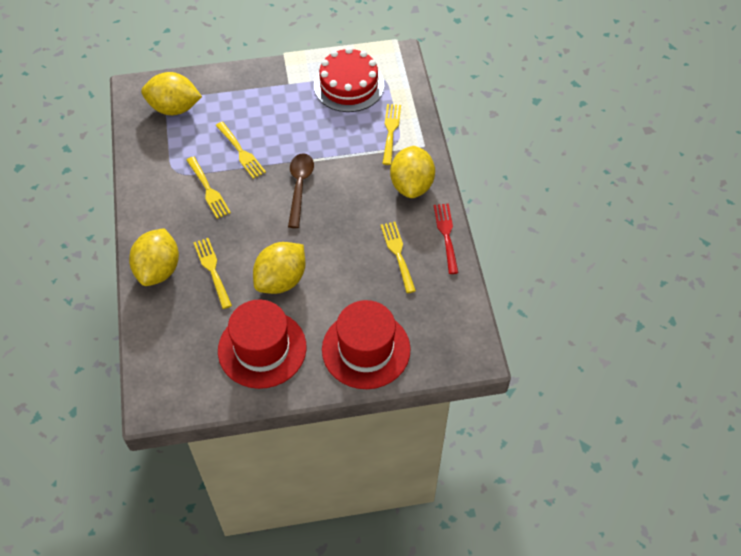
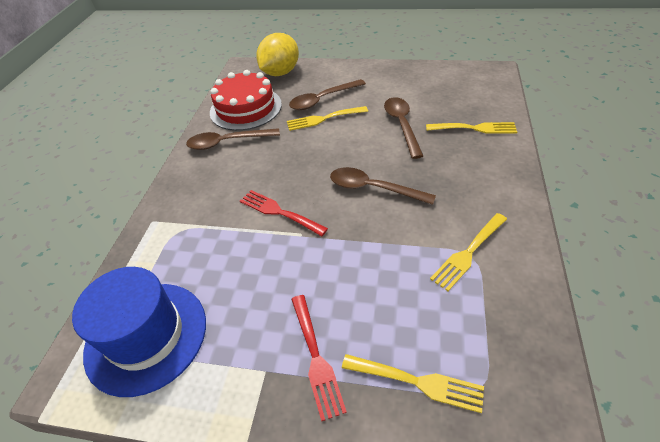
blue hat: 0 -> 1
brown spoon: 1 -> 4
red fork: 1 -> 2
red hat: 2 -> 0
yellow fork: 5 -> 4
yellow lemon: 4 -> 1

